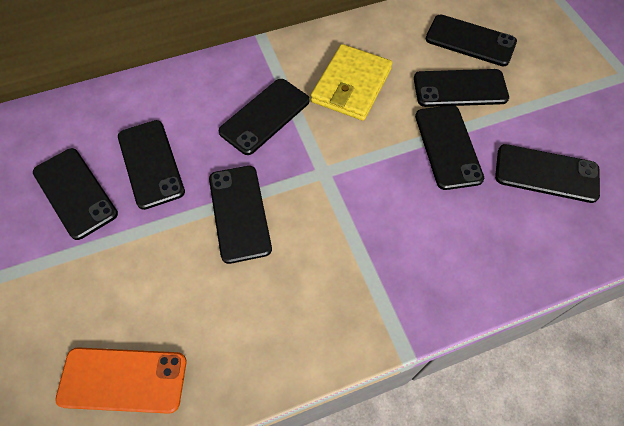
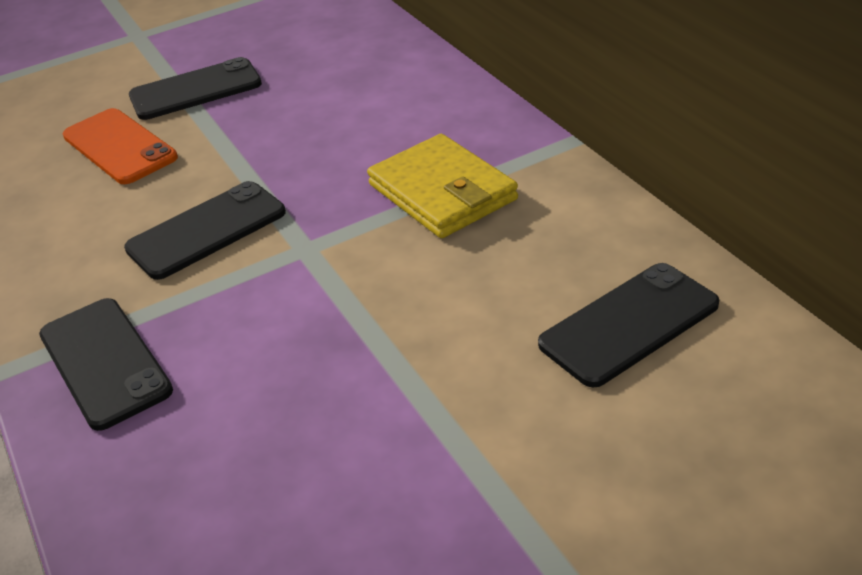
black phone: 8 -> 4

